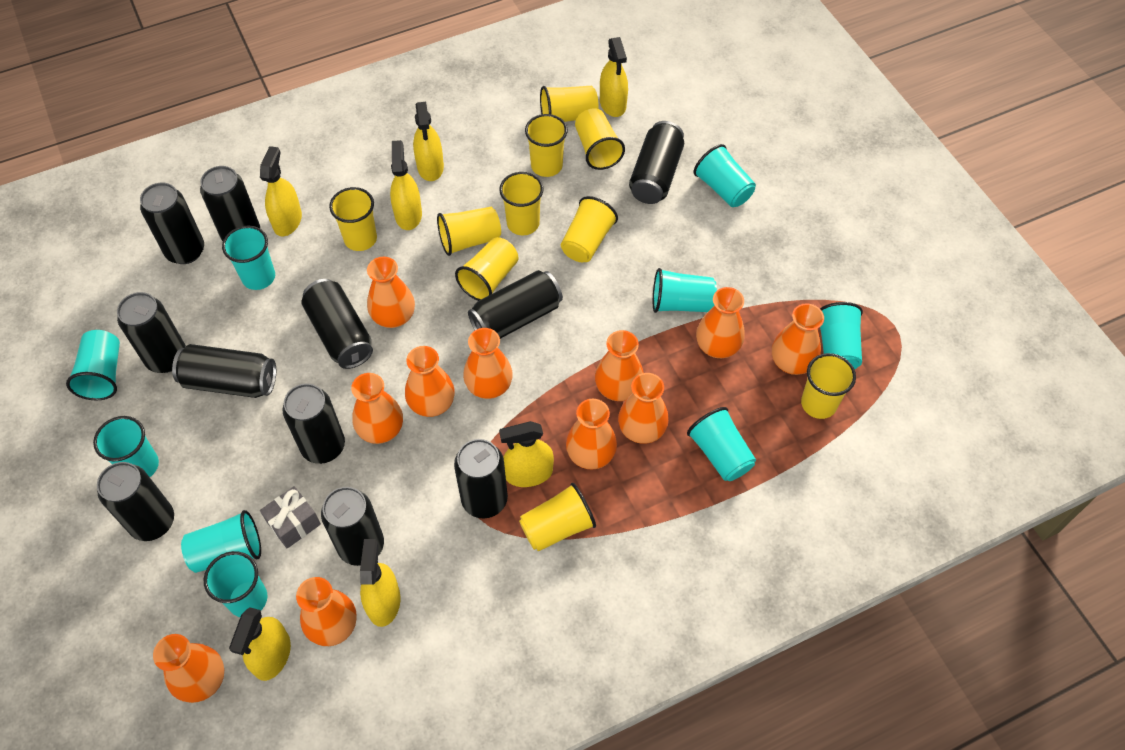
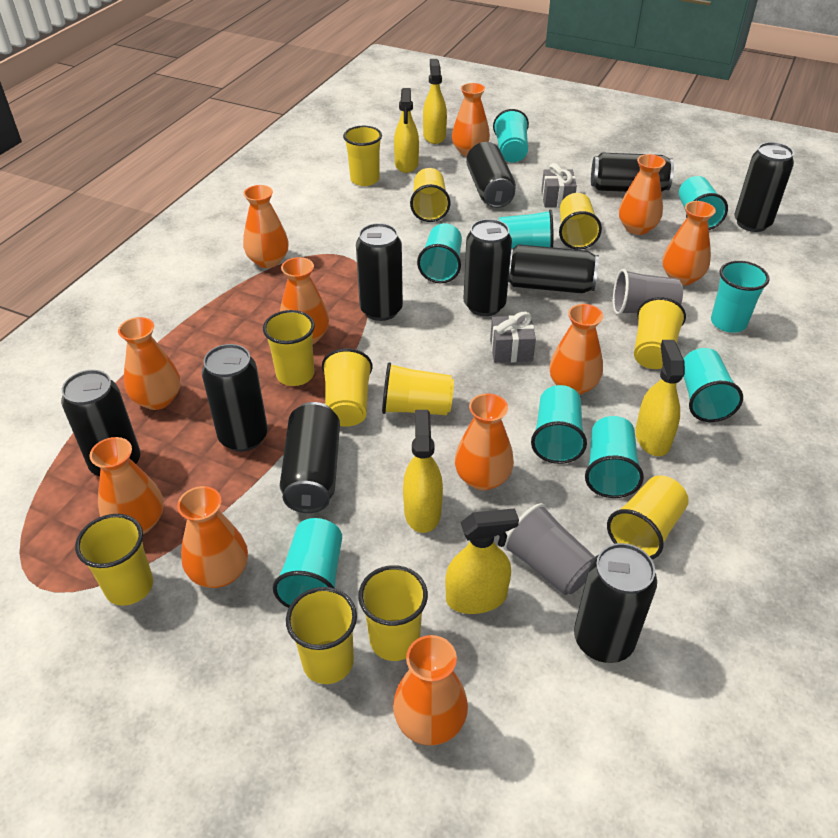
black can: 11 -> 10
grey cup: 0 -> 2
grey gift: 1 -> 2
yellow cup: 10 -> 11
yellow spray bottle: 7 -> 5

